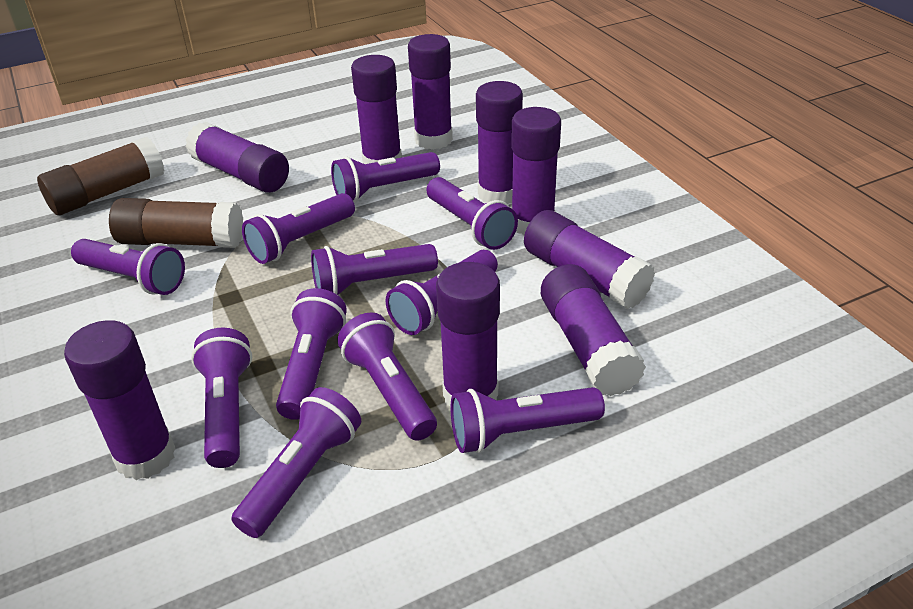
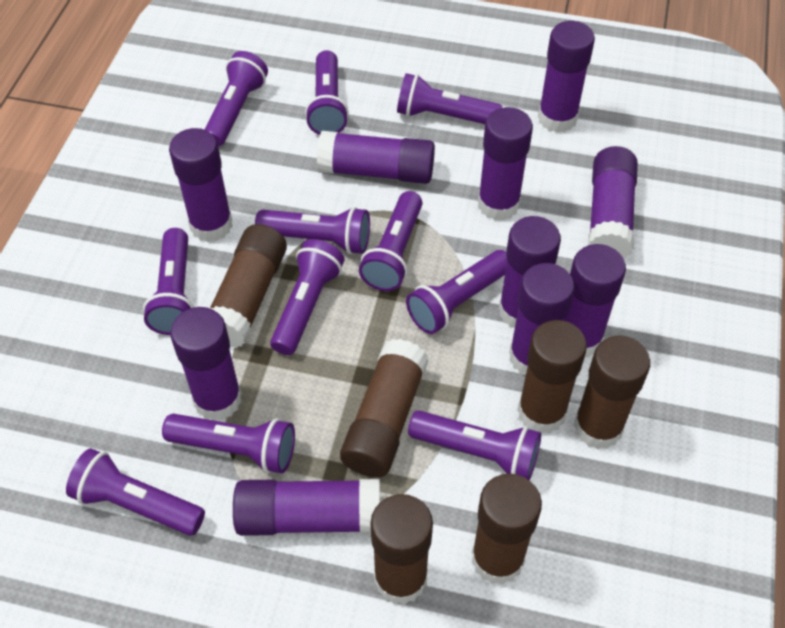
brown glue stick: 2 -> 6
purple glue stick: 9 -> 10

